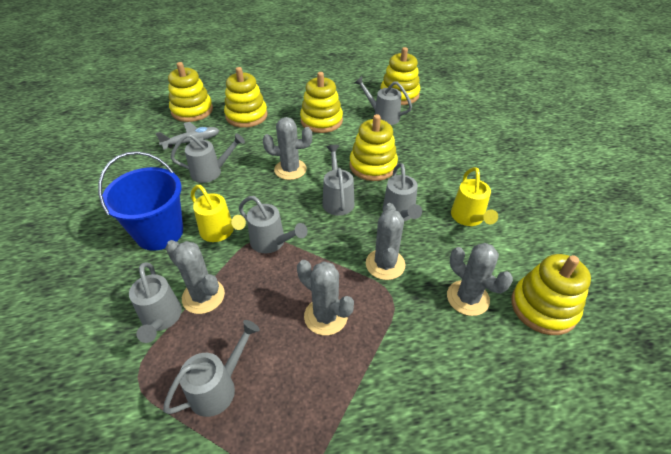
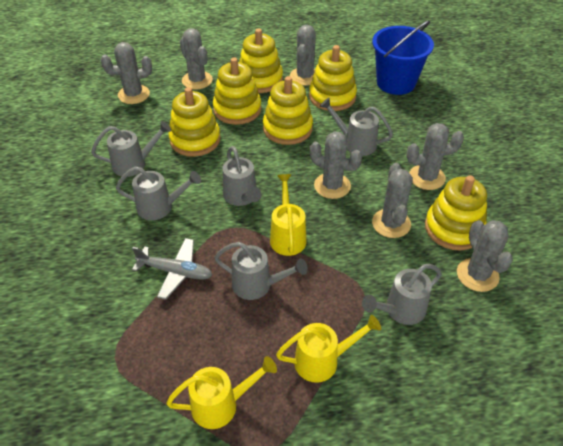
grey cactus: 5 -> 7
grey watering can: 7 -> 6
yellow watering can: 2 -> 3

